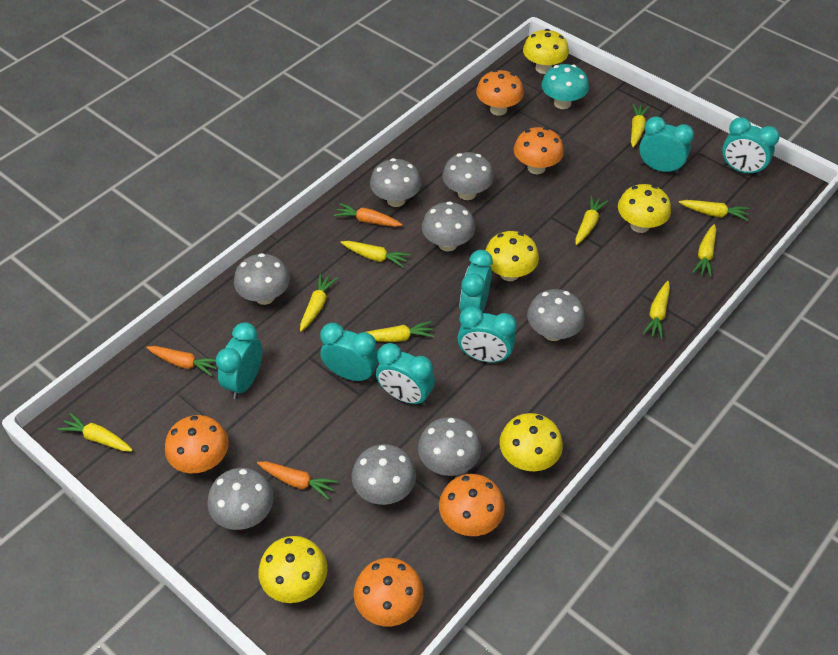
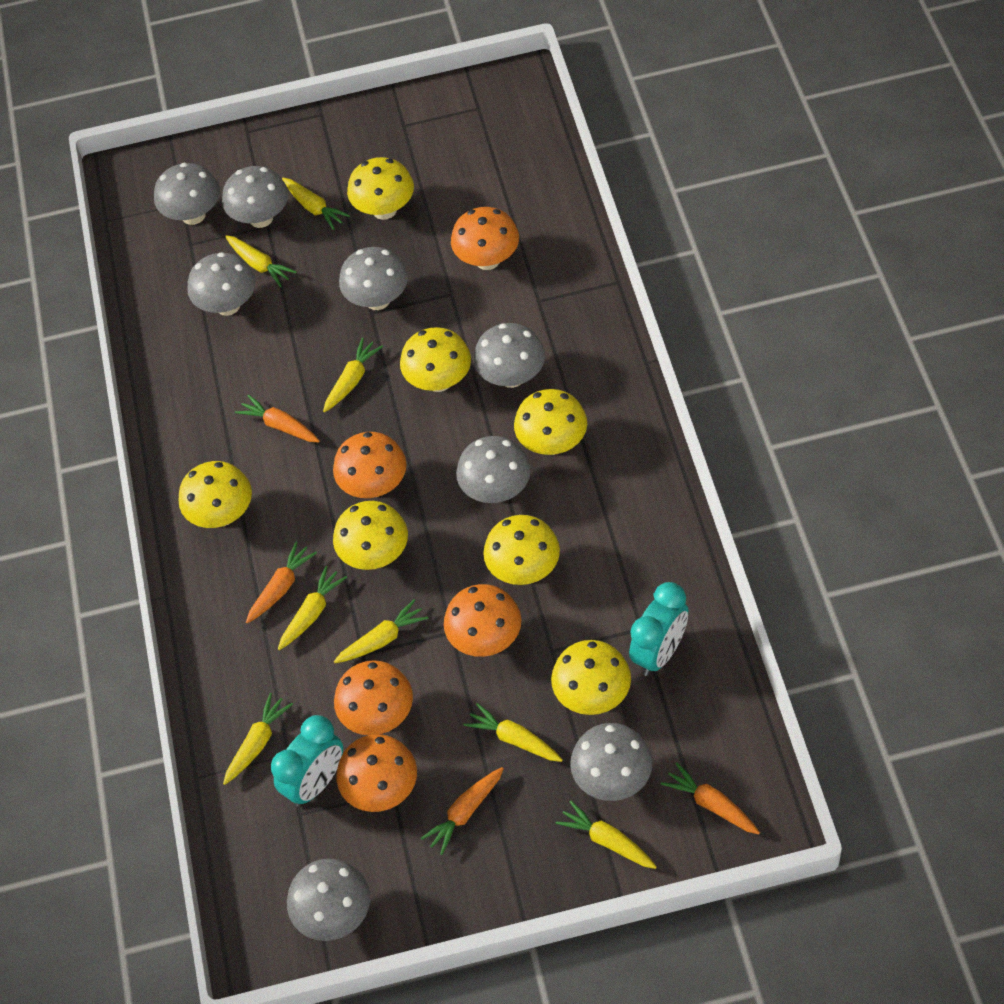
orange carrot: 3 -> 4
turquoise clock: 7 -> 2
turquoise mushroom: 1 -> 0
yellow carrot: 9 -> 8
yellow mushroom: 5 -> 7

